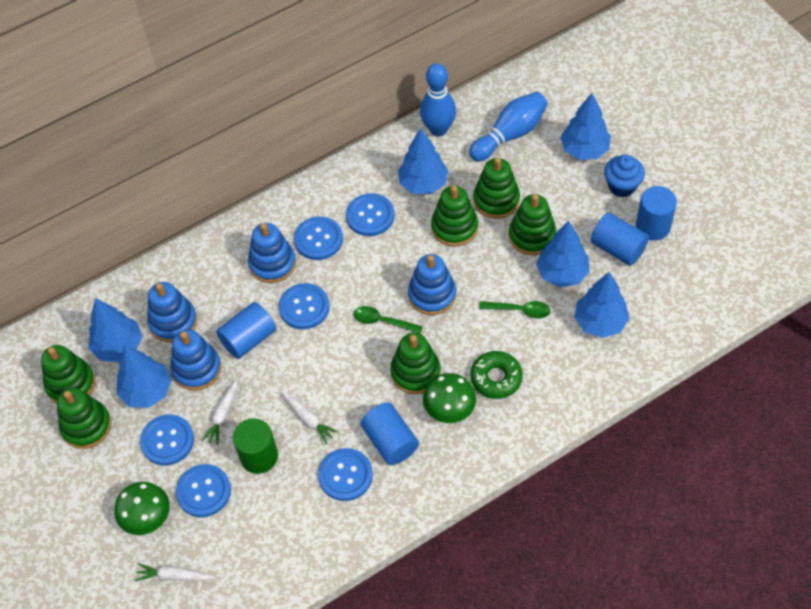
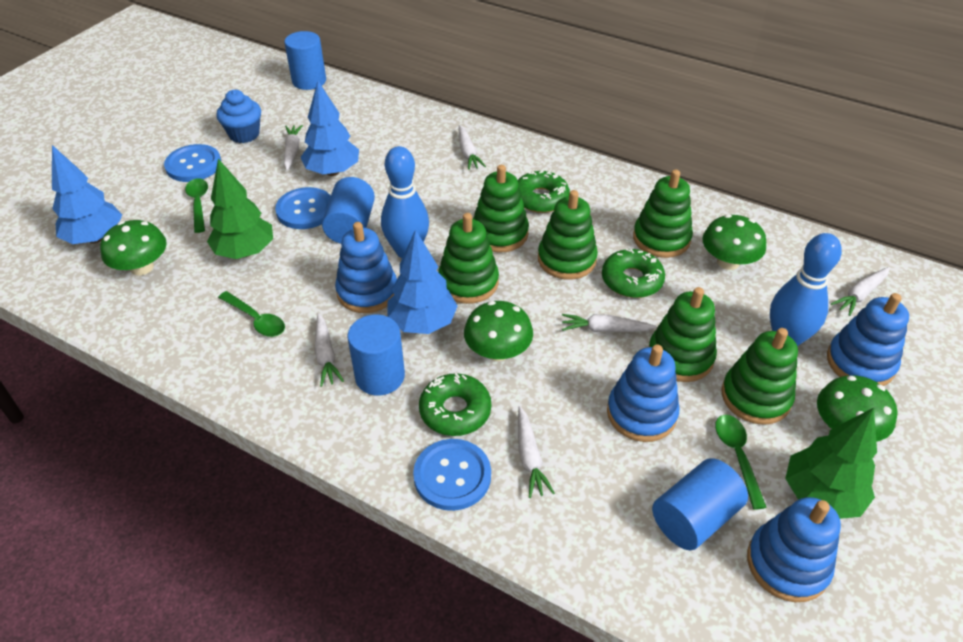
blue button: 6 -> 3
blue tree: 6 -> 3
green cylinder: 1 -> 0
green donut: 1 -> 3
green mushroom: 2 -> 4
green spoon: 2 -> 3
green tree: 0 -> 2
white carrot: 3 -> 6

